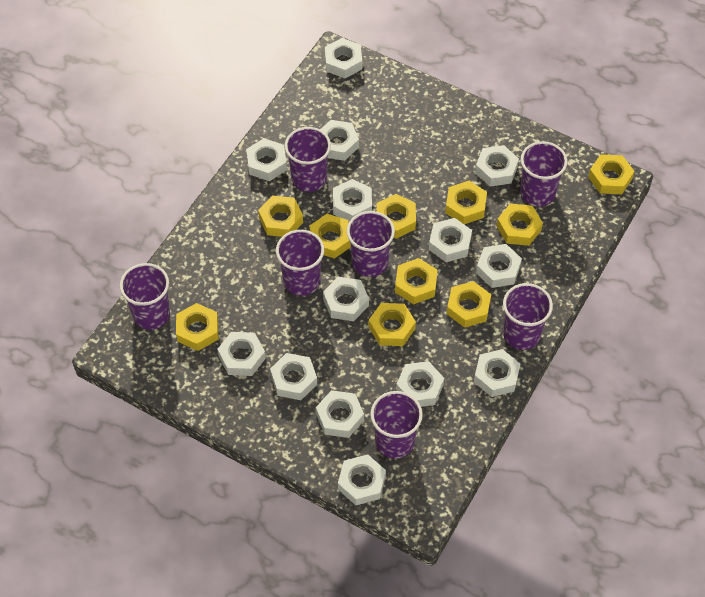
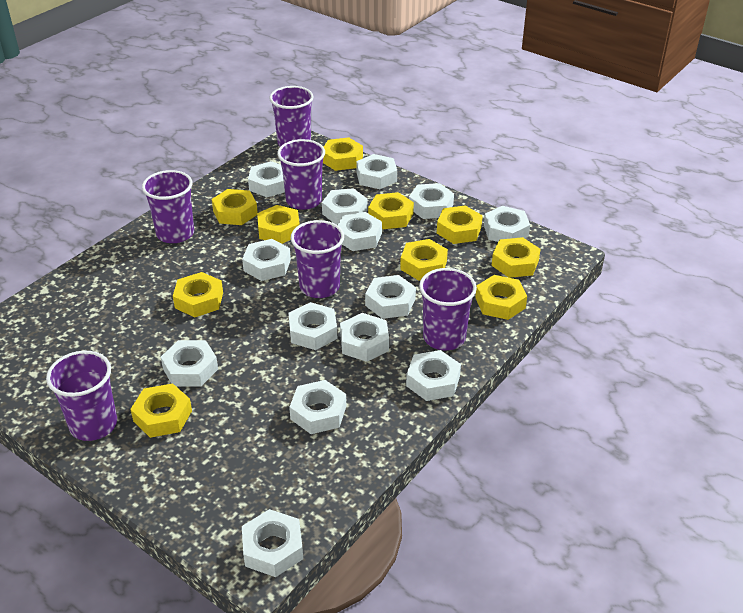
purple cup: 7 -> 6

